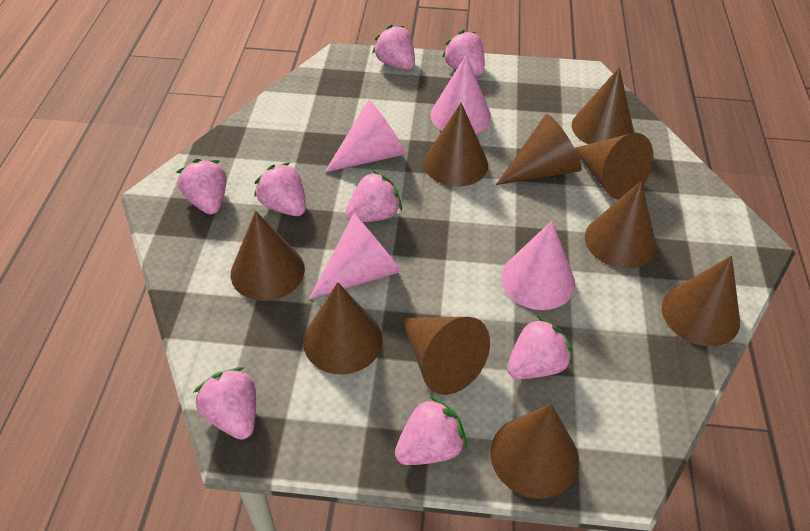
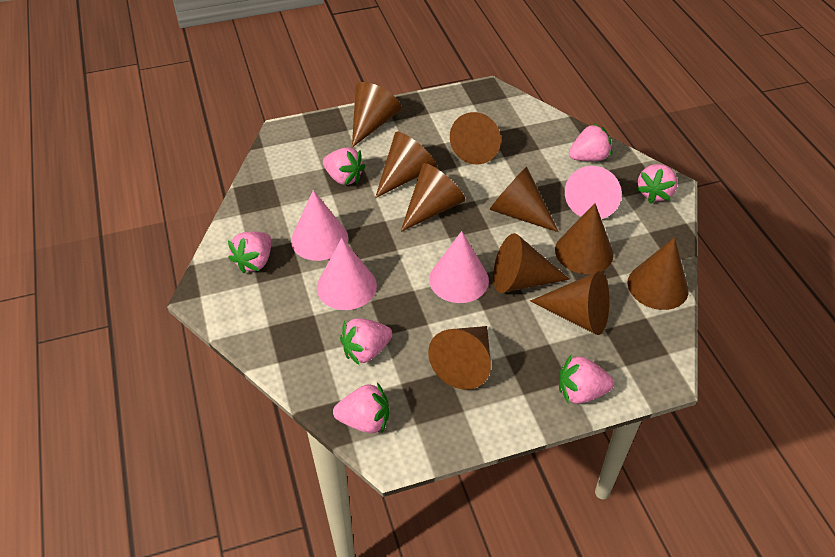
pink strawberry: 8 -> 7

